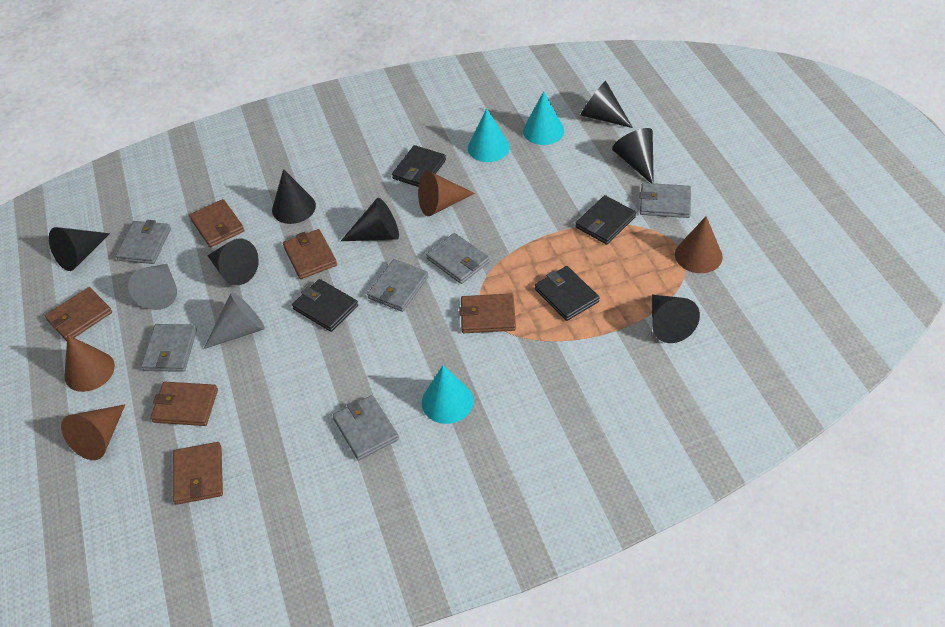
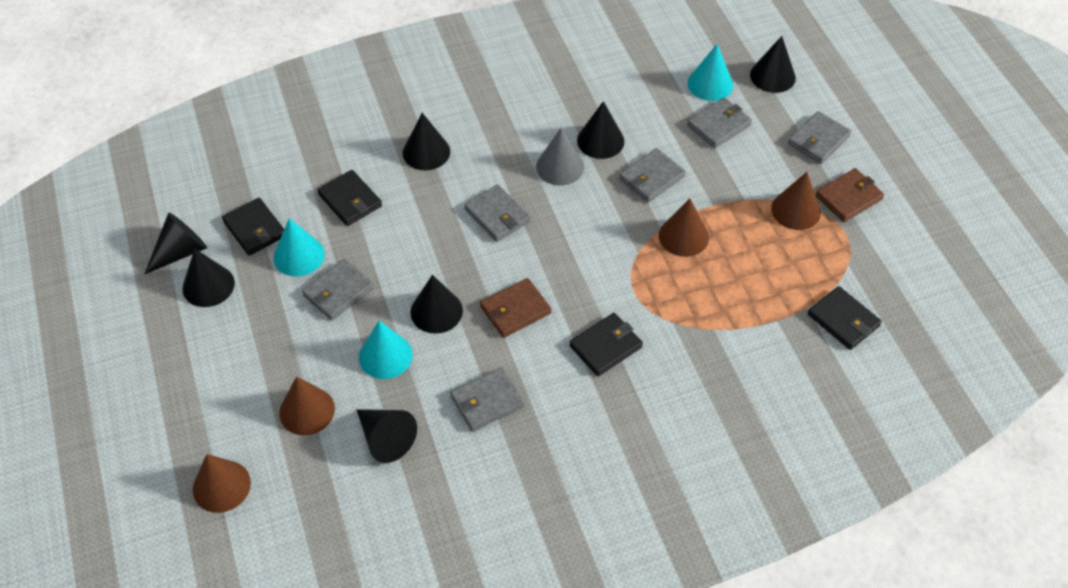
brown wallet: 6 -> 2
grey cone: 2 -> 1

